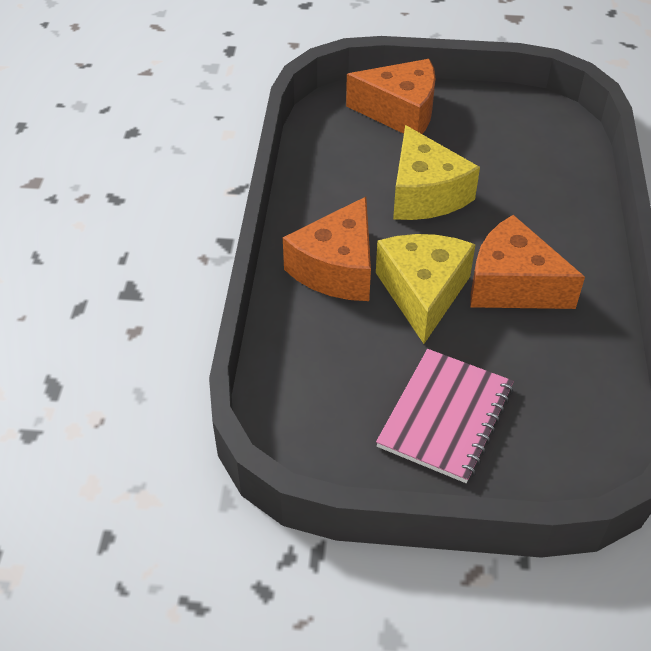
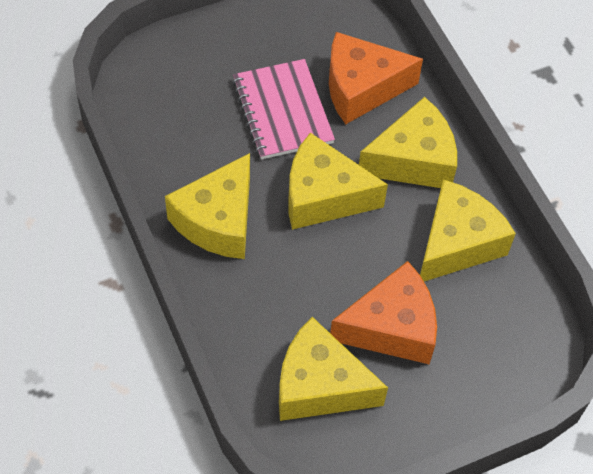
orange cheese: 3 -> 2
yellow cheese: 2 -> 5

